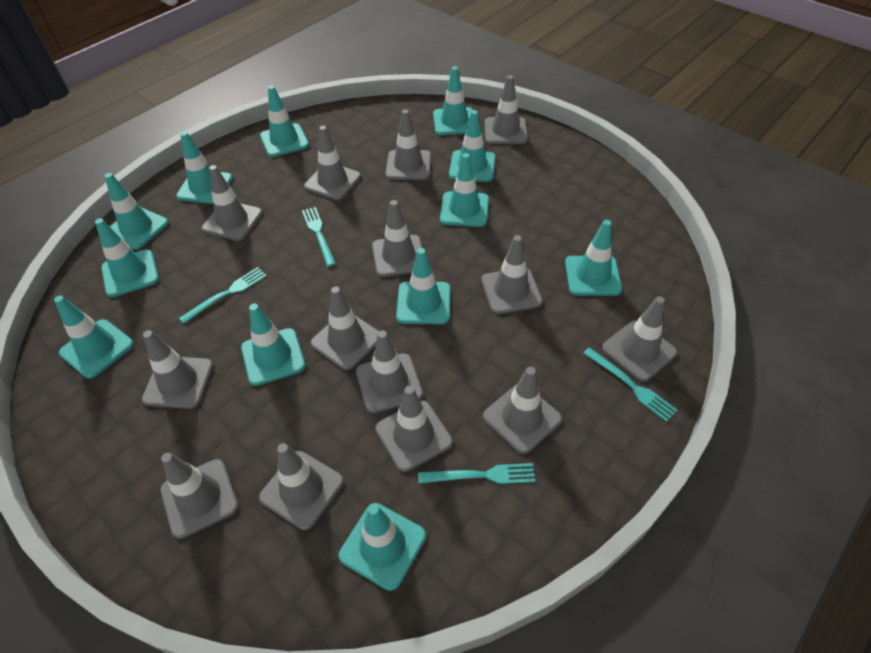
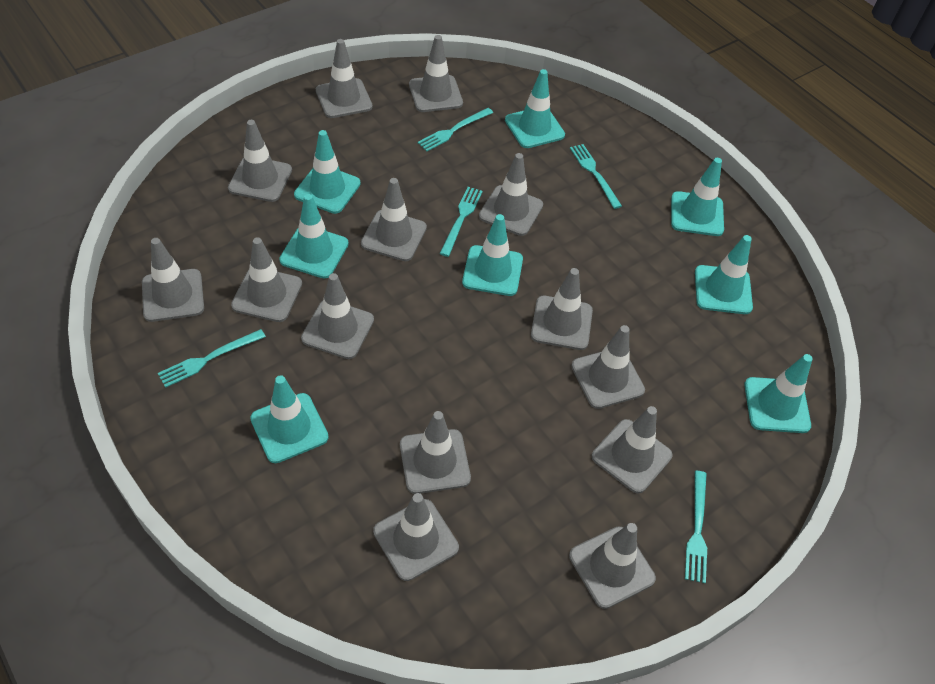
turquoise fork: 4 -> 5
turquoise traffic cone: 12 -> 8

